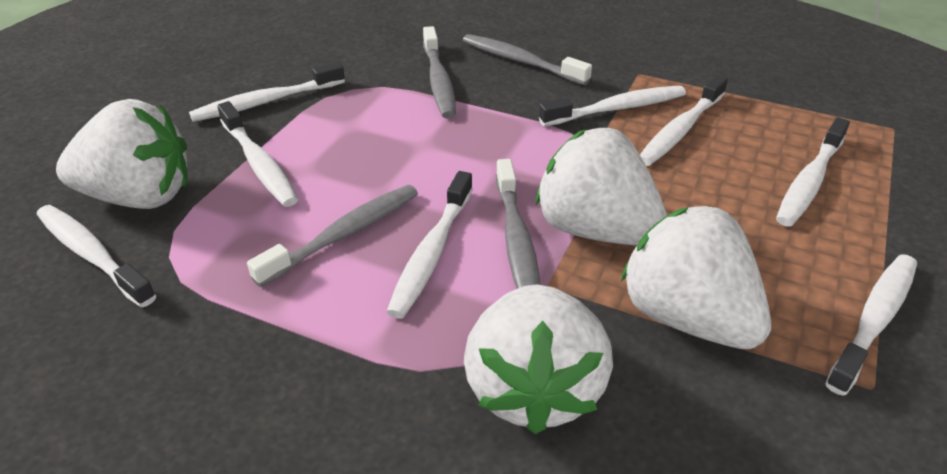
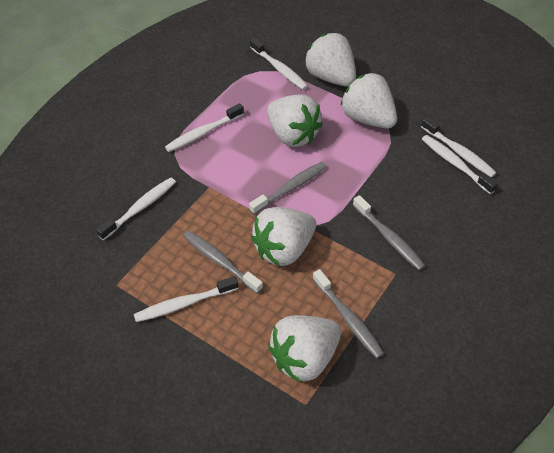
white strawberry: 4 -> 5
white toothbrush: 8 -> 6

